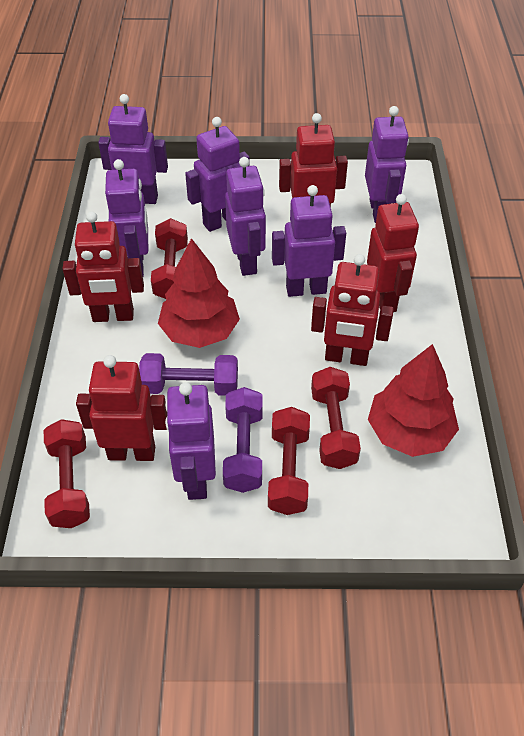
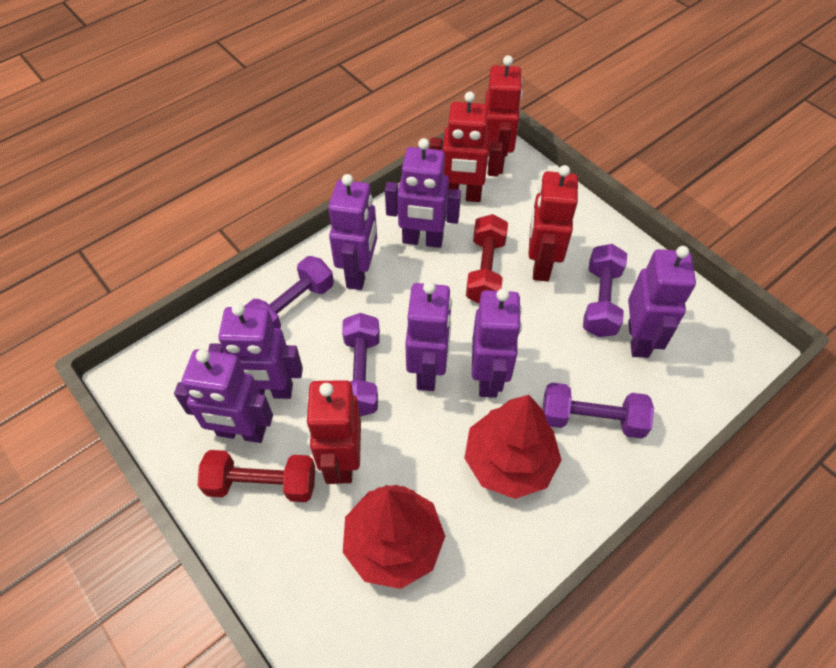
purple dumbbell: 2 -> 4
red dumbbell: 4 -> 2
red robot: 5 -> 4

